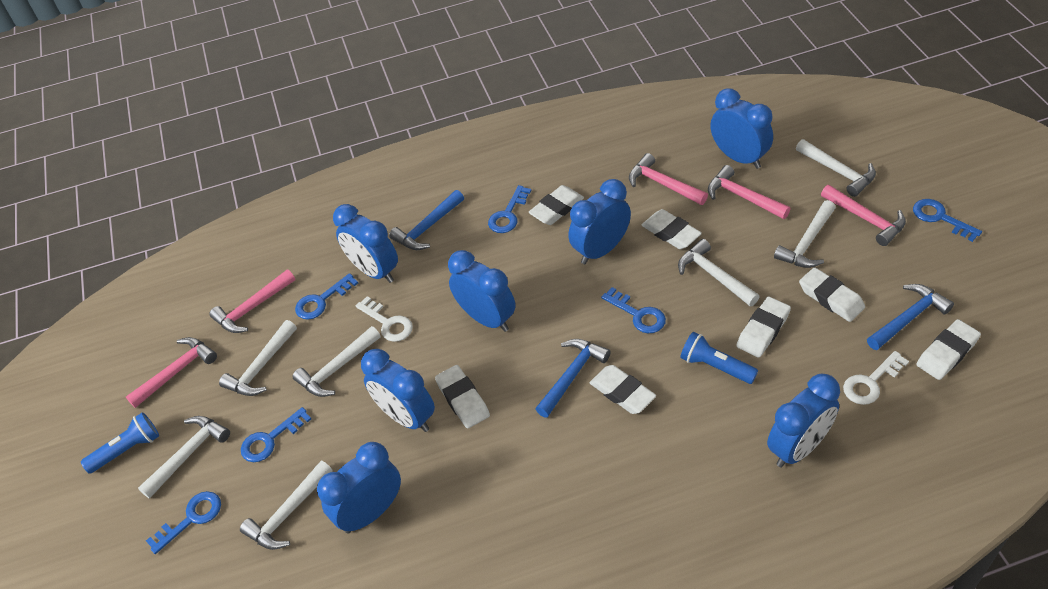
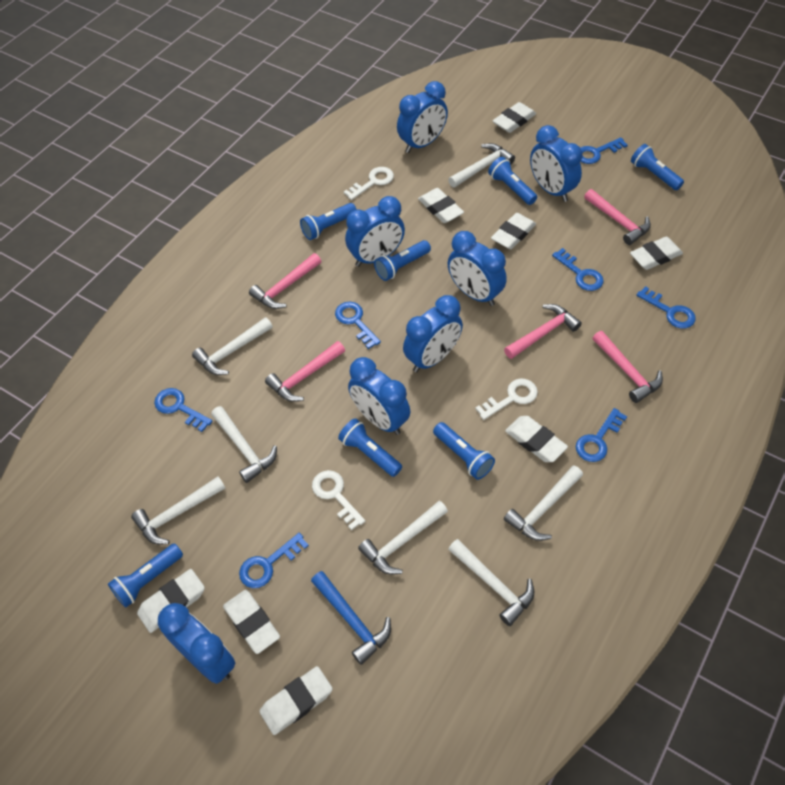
blue flashlight: 2 -> 7
blue hammer: 3 -> 1
blue key: 6 -> 7
white eraser: 7 -> 8
white key: 2 -> 3

